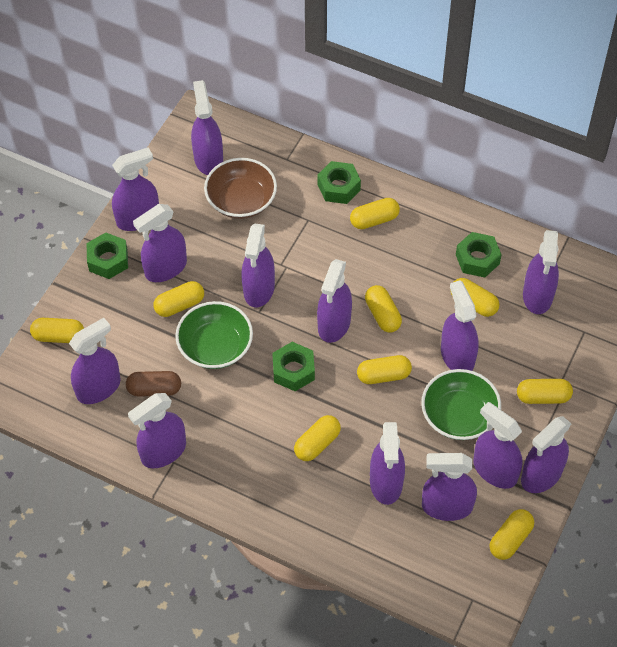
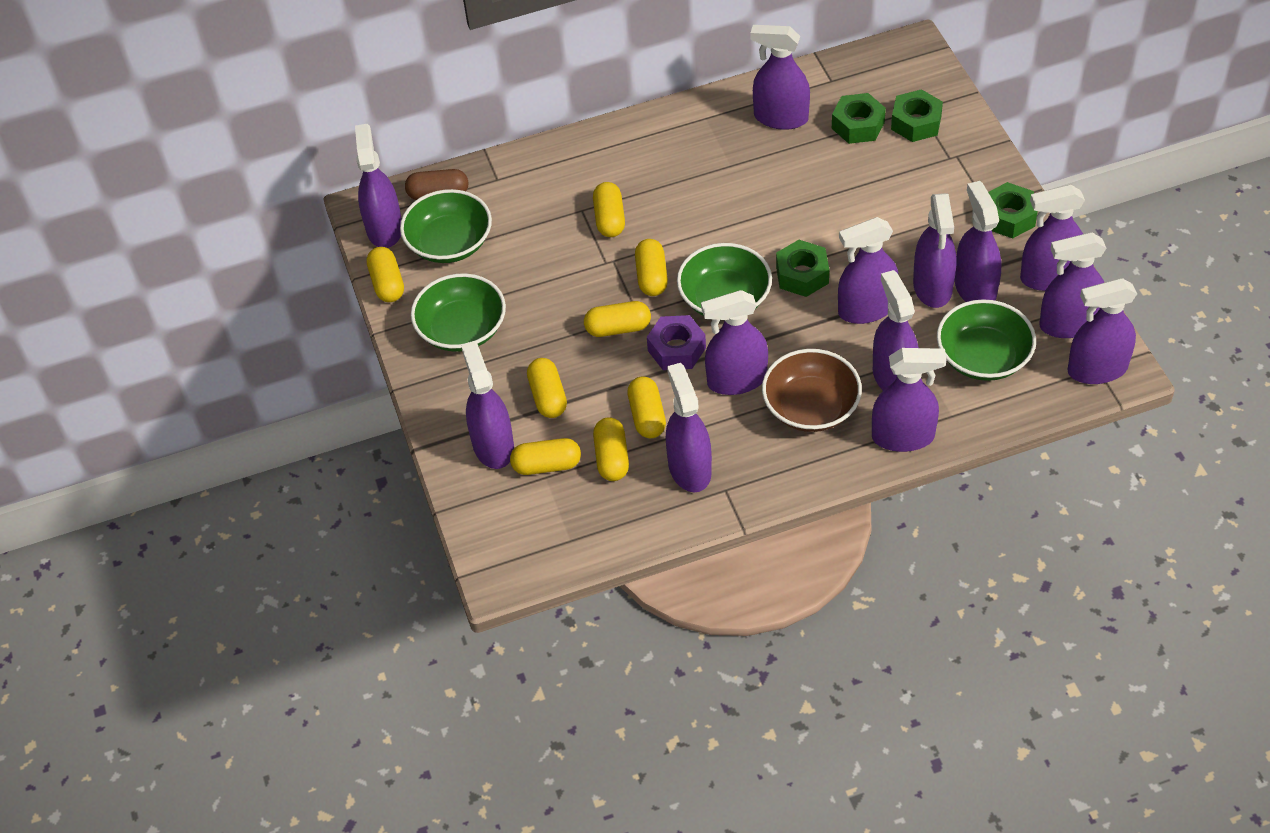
green bowl: 2 -> 4
purple nut: 0 -> 1
yellow capsule: 9 -> 8

